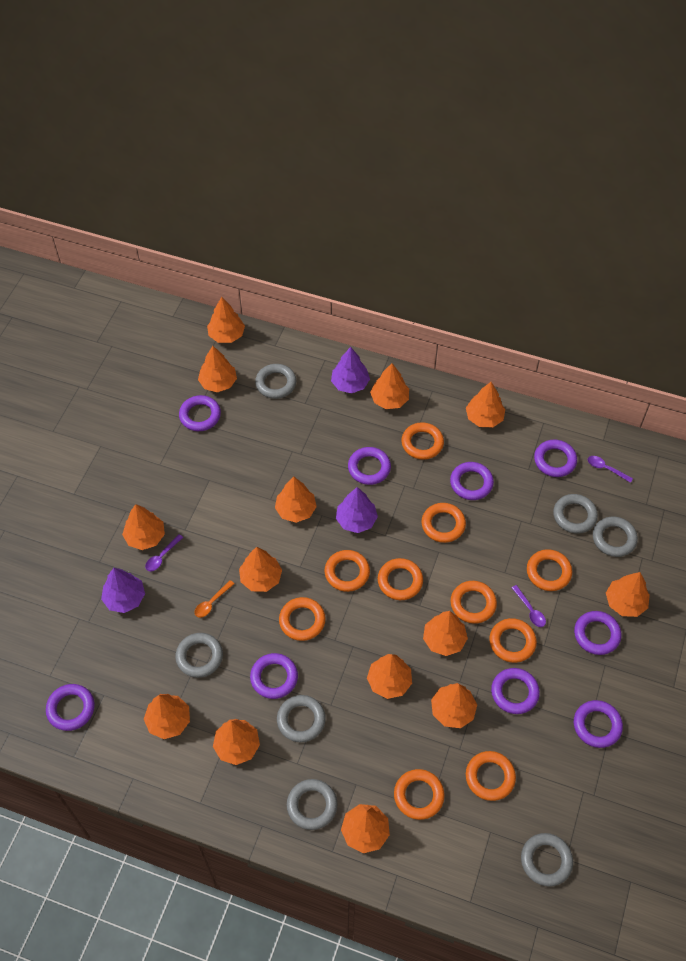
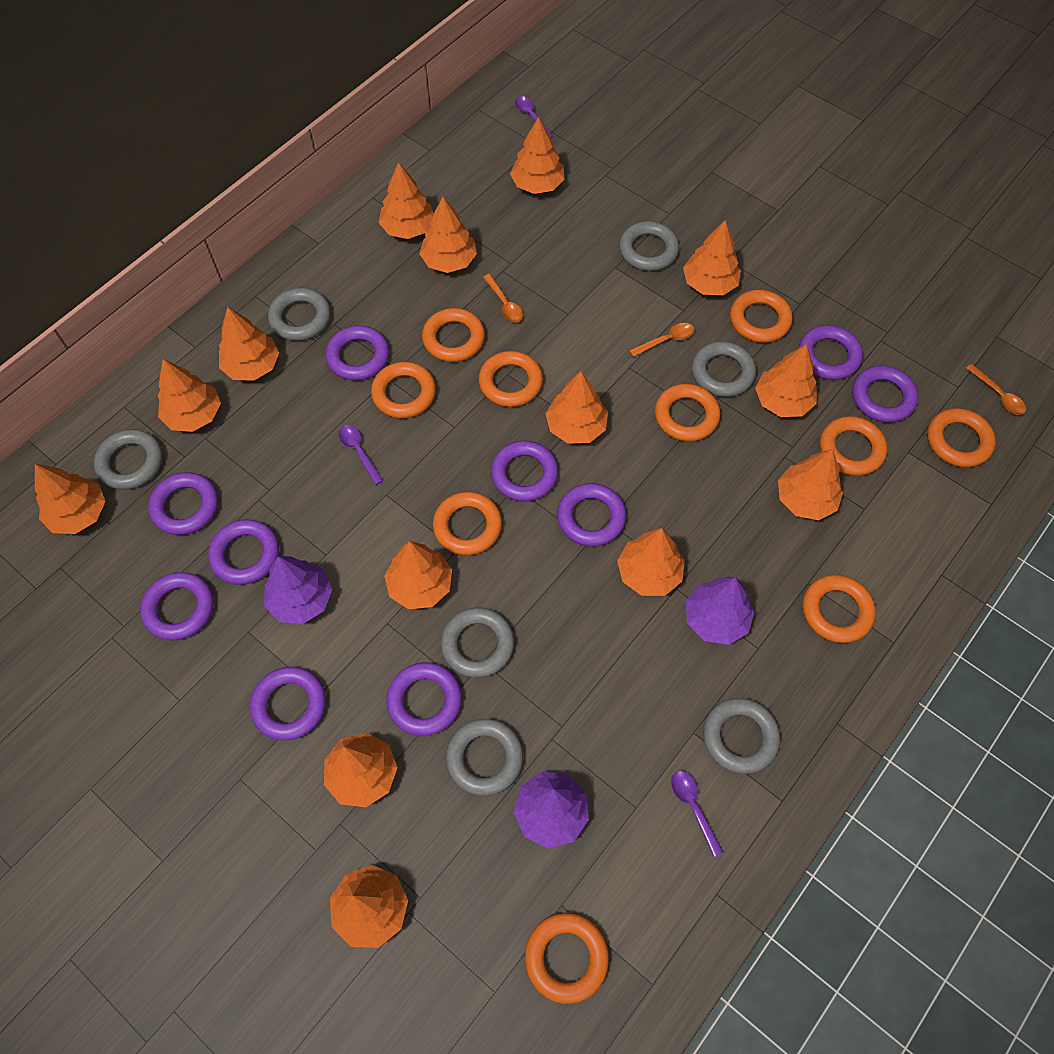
orange spoon: 1 -> 3
purple ring: 9 -> 10

